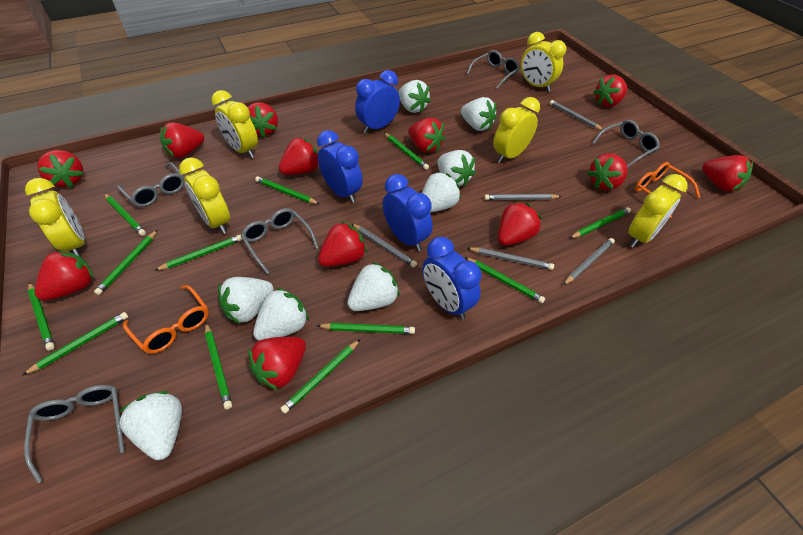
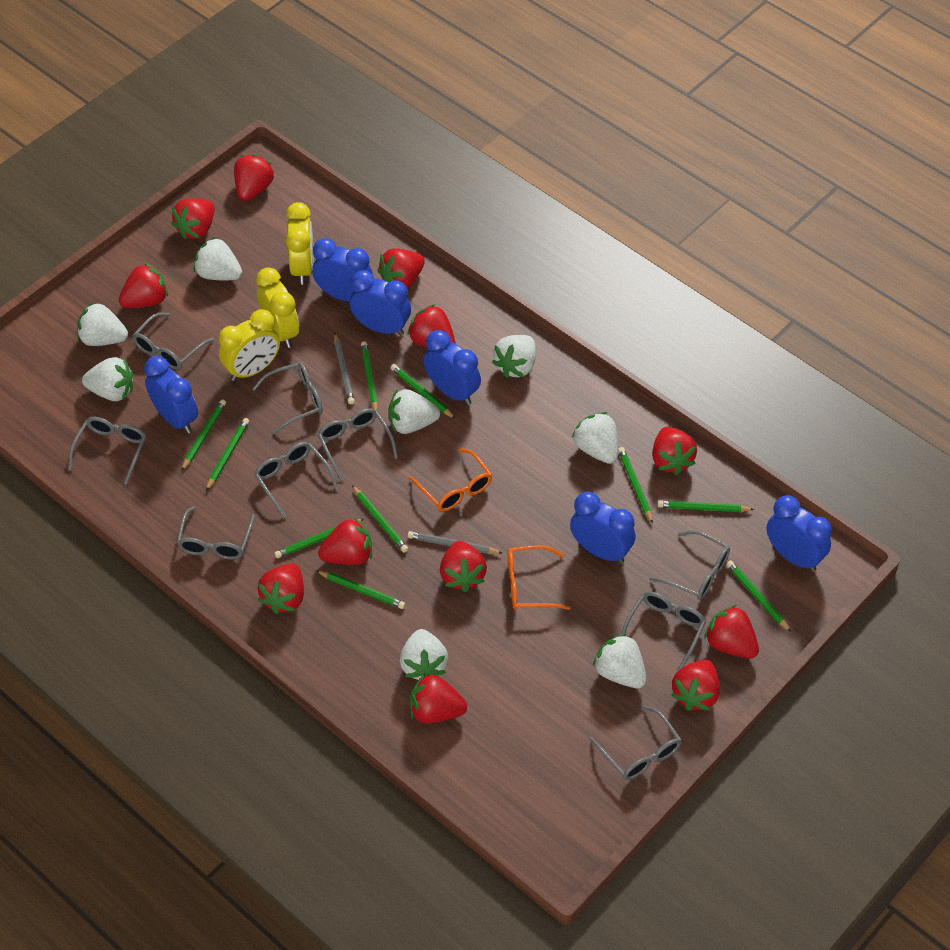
blue clock: 4 -> 6
green pencil: 12 -> 10
grey glasses: 5 -> 9
grey pencil: 5 -> 2
yellow clock: 6 -> 3

